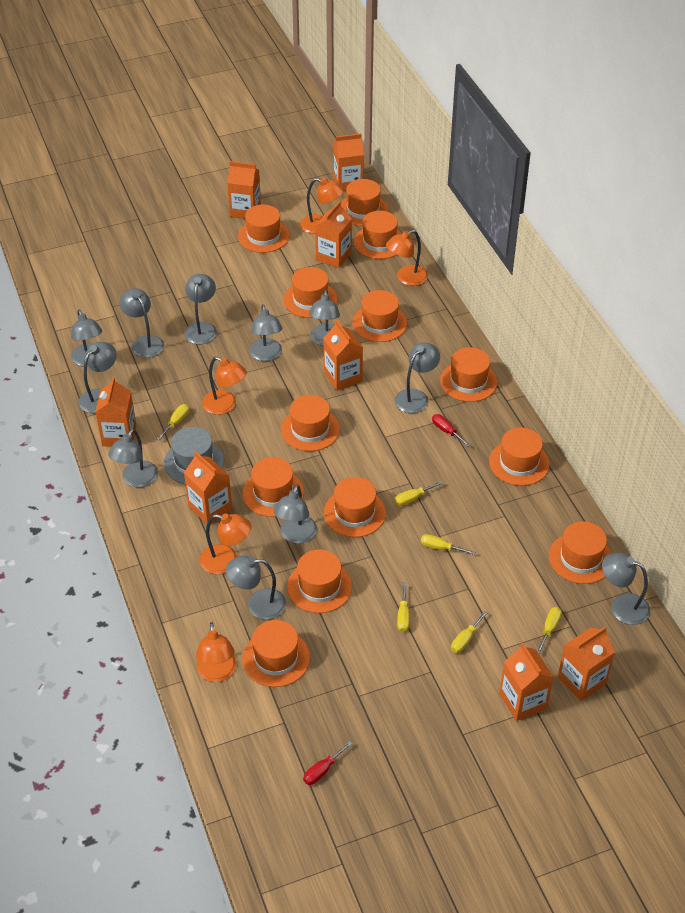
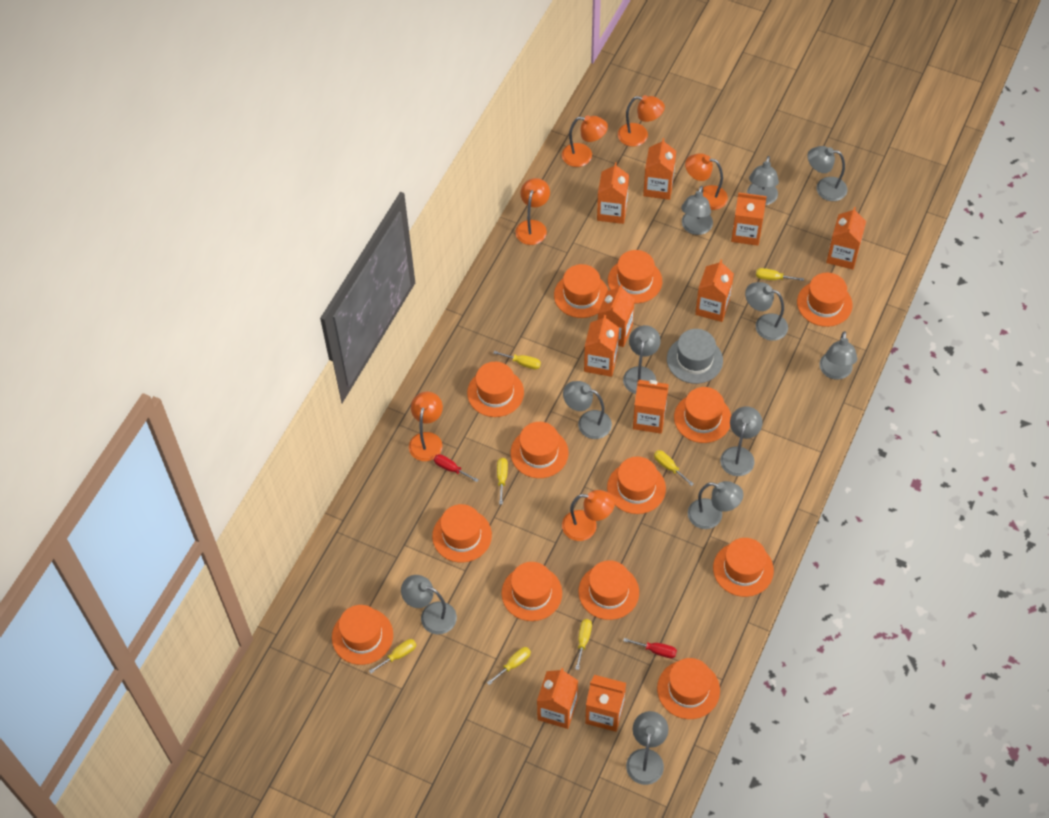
orange carton: 8 -> 10
orange lamp: 5 -> 6
yellow screwdriver: 6 -> 7

